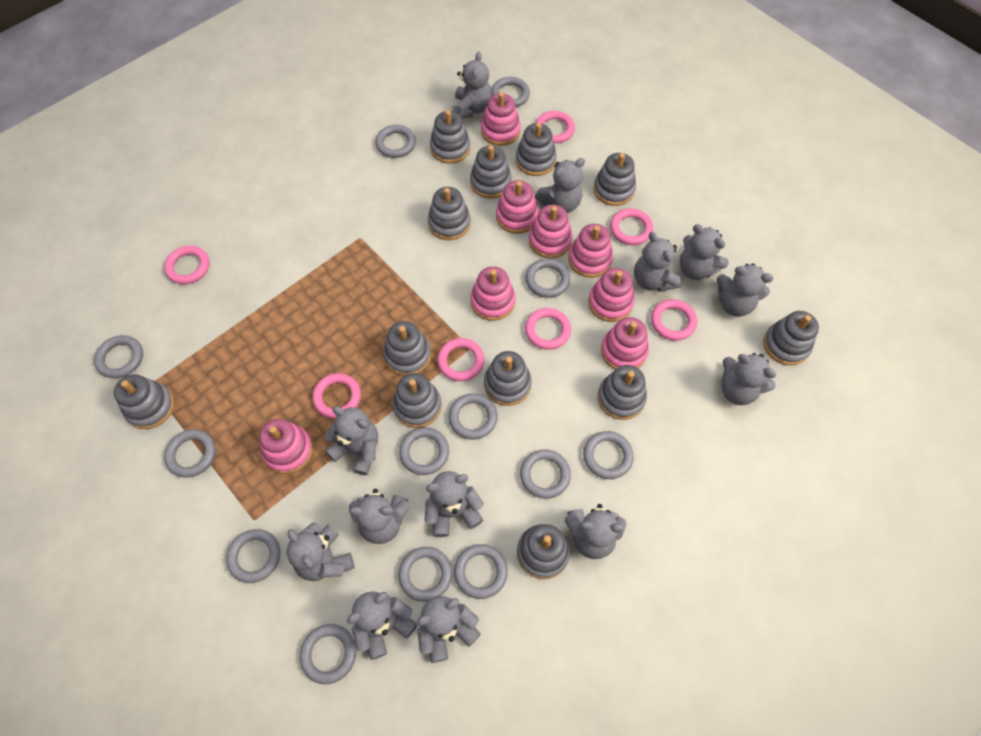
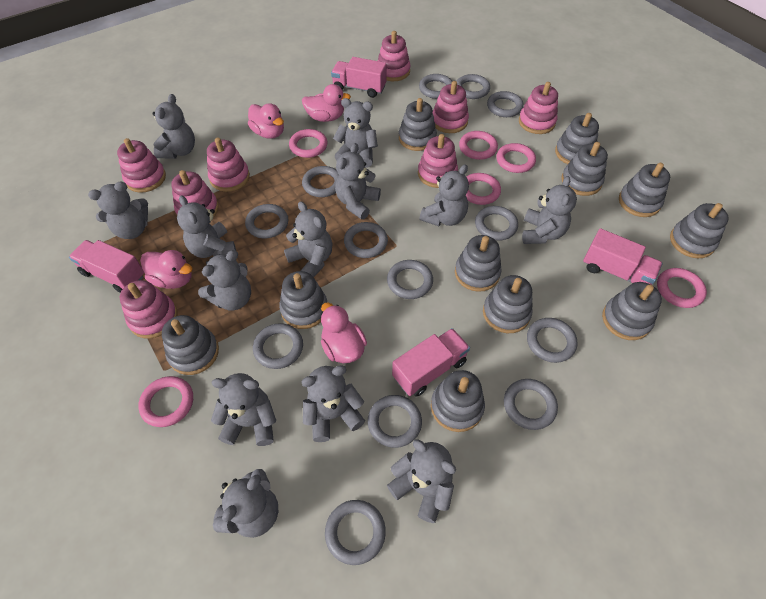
grey stacking toy: 12 -> 11
pink duck: 0 -> 4
pink ring: 7 -> 6
pink truck: 0 -> 4

